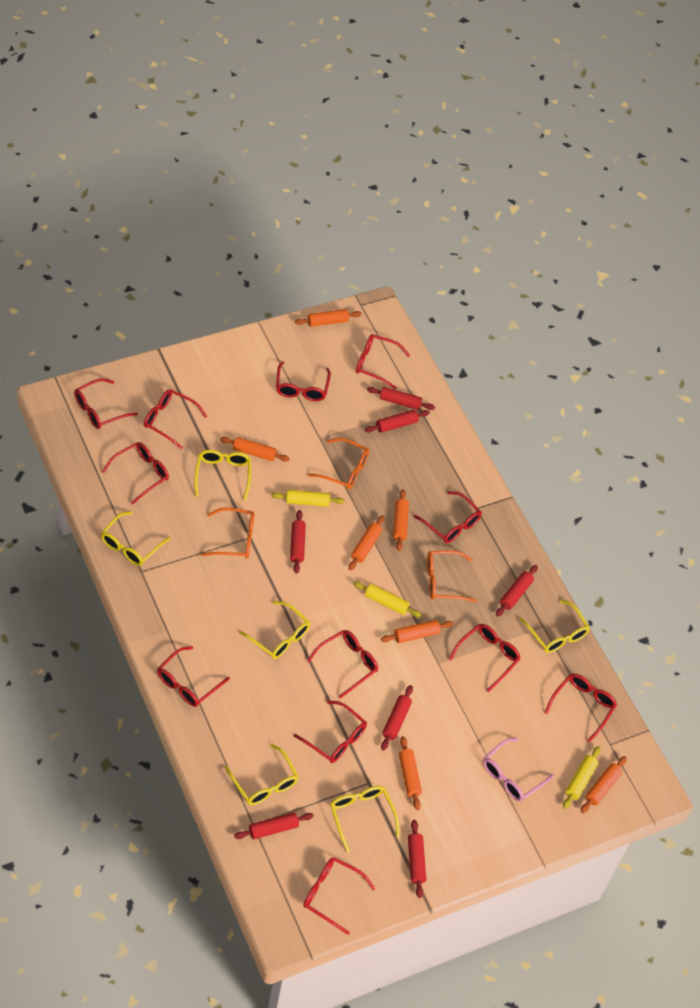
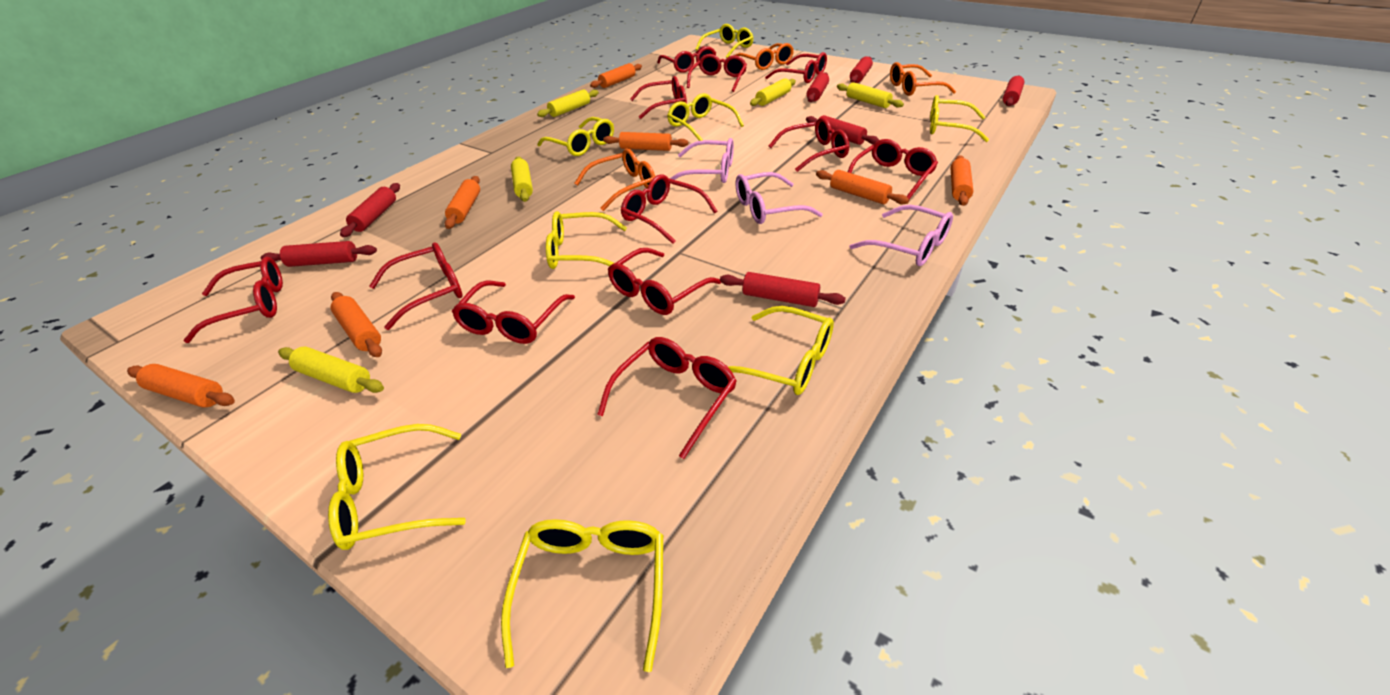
pink glasses: 1 -> 3
yellow glasses: 6 -> 8
yellow rolling pin: 3 -> 5

